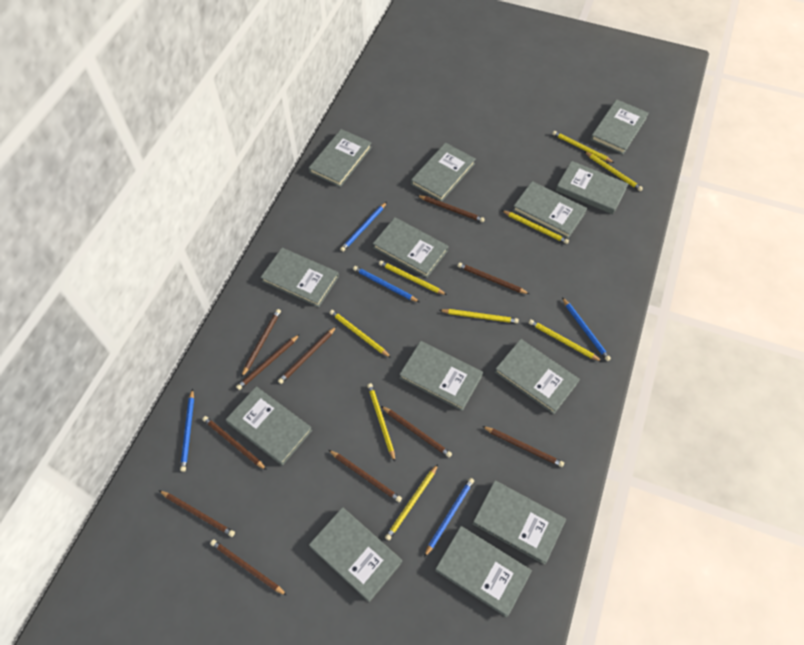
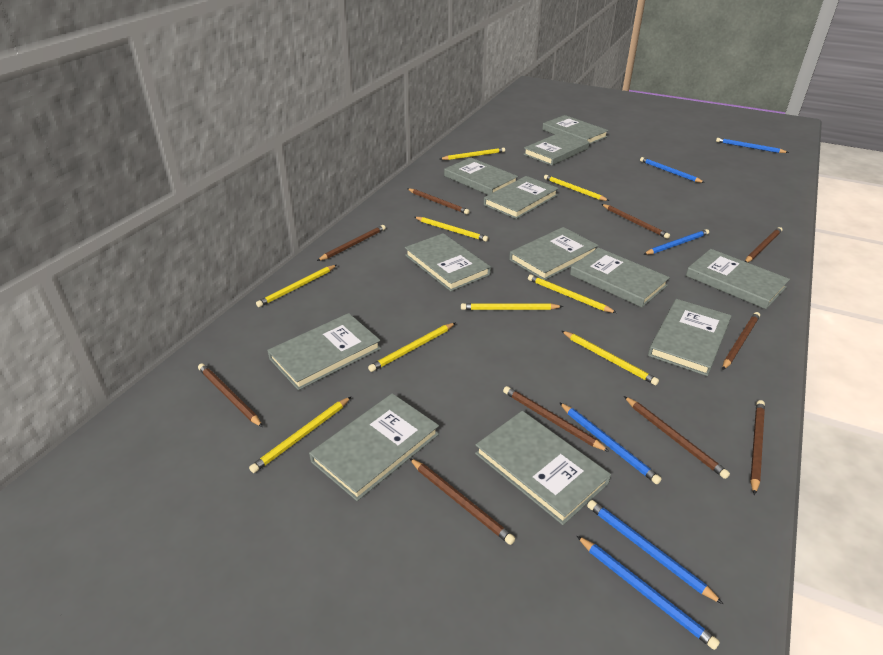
blue pencil: 5 -> 6
brown pencil: 11 -> 10
grey book: 13 -> 12

